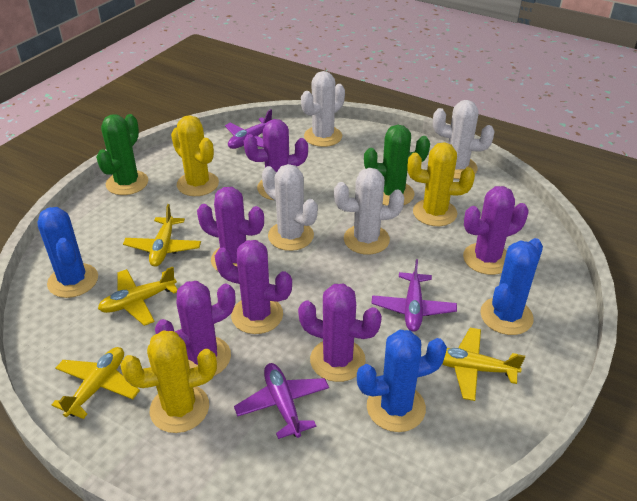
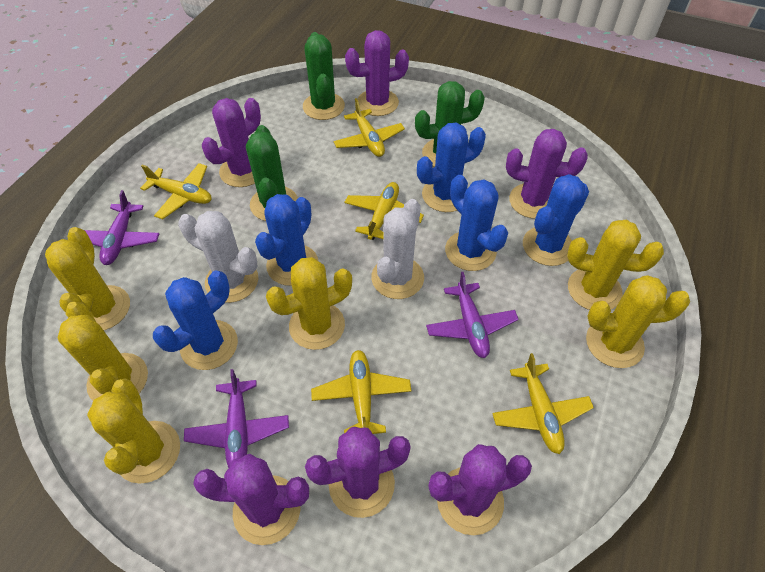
blue cactus: 3 -> 5
green cactus: 2 -> 3
white cactus: 4 -> 2
yellow cactus: 3 -> 6
yellow plane: 4 -> 5

